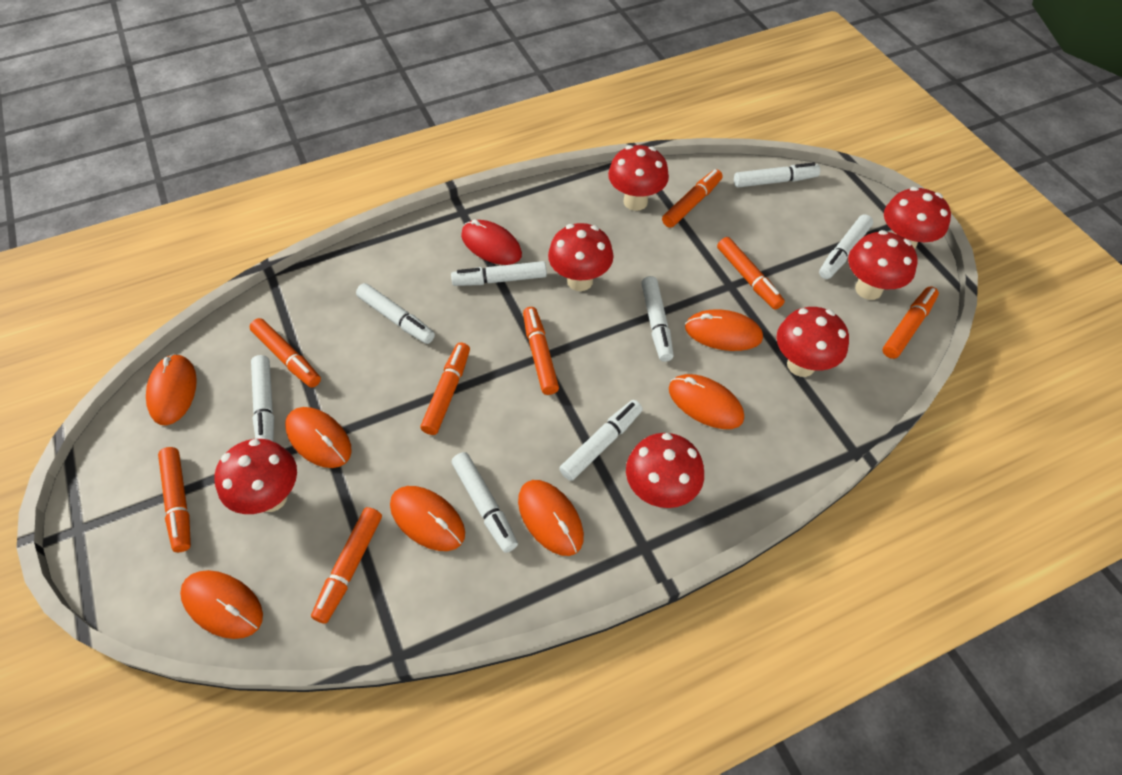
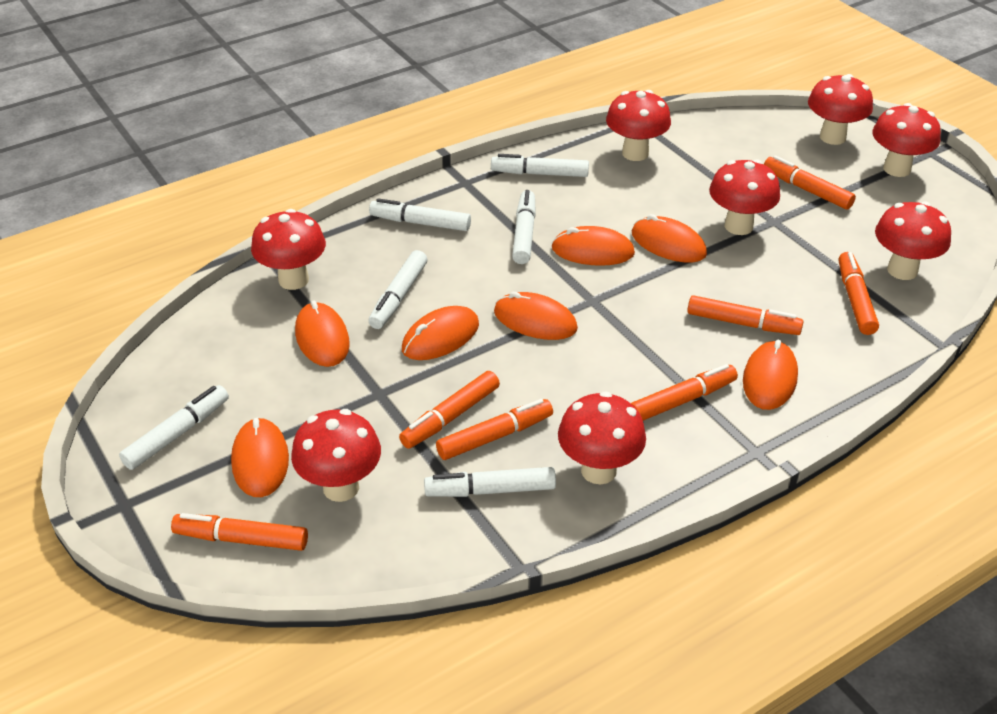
orange marker: 8 -> 7
red mouse: 1 -> 0
red mushroom: 7 -> 8
white marker: 8 -> 6

